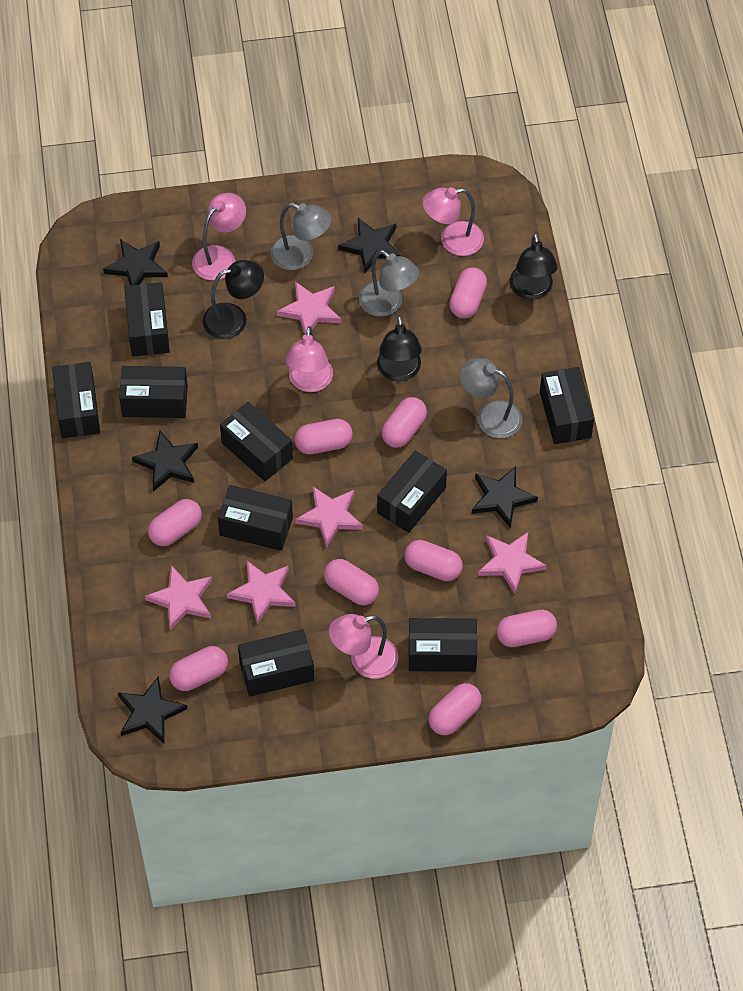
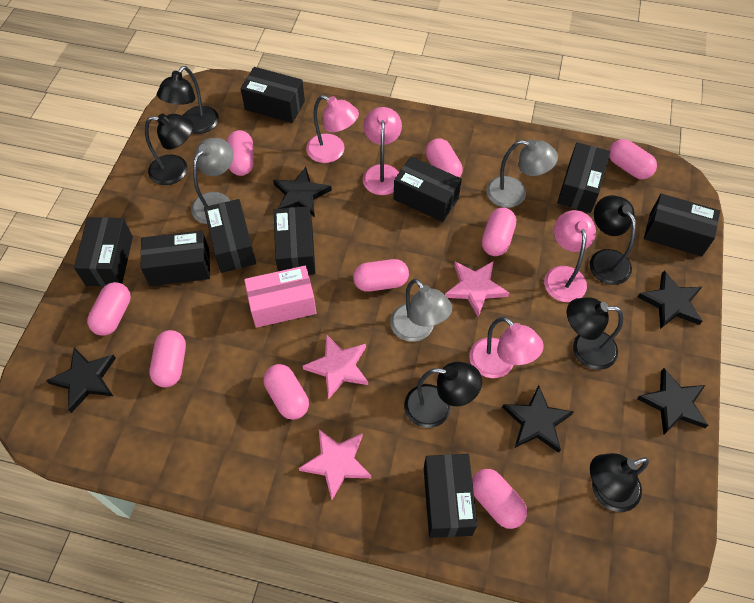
black lamp: 3 -> 6
pink box: 0 -> 1
pink star: 5 -> 3

